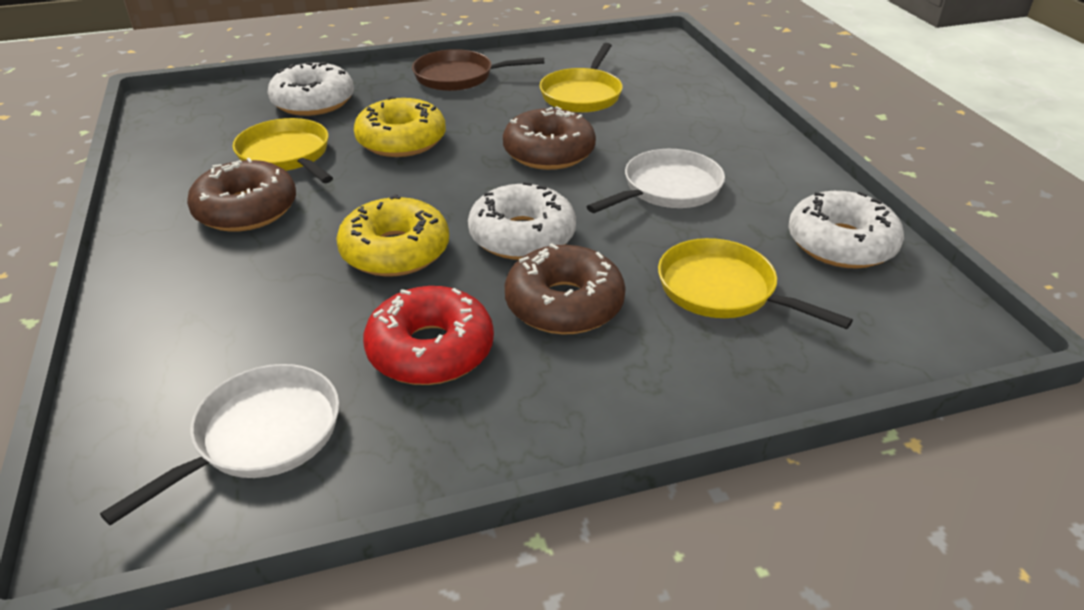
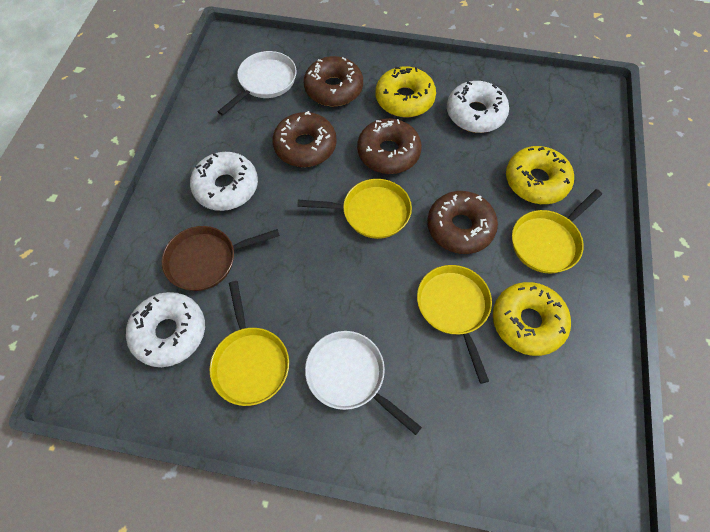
brown donut: 3 -> 4
red donut: 1 -> 0
yellow donut: 2 -> 3
yellow pan: 3 -> 4

